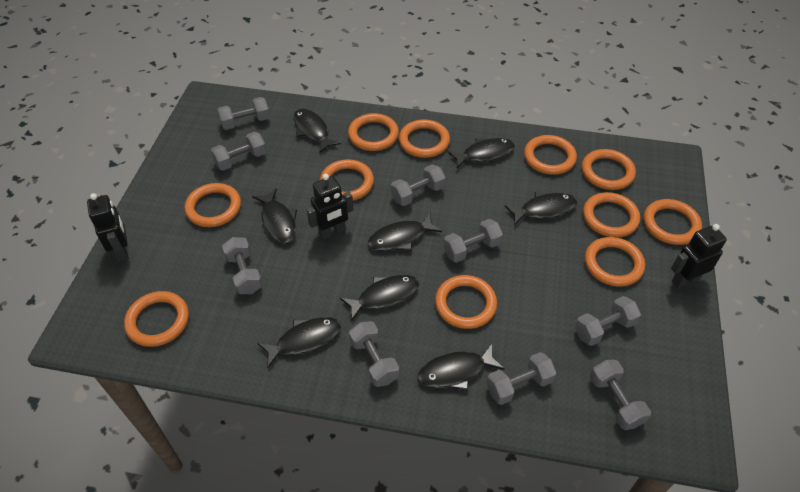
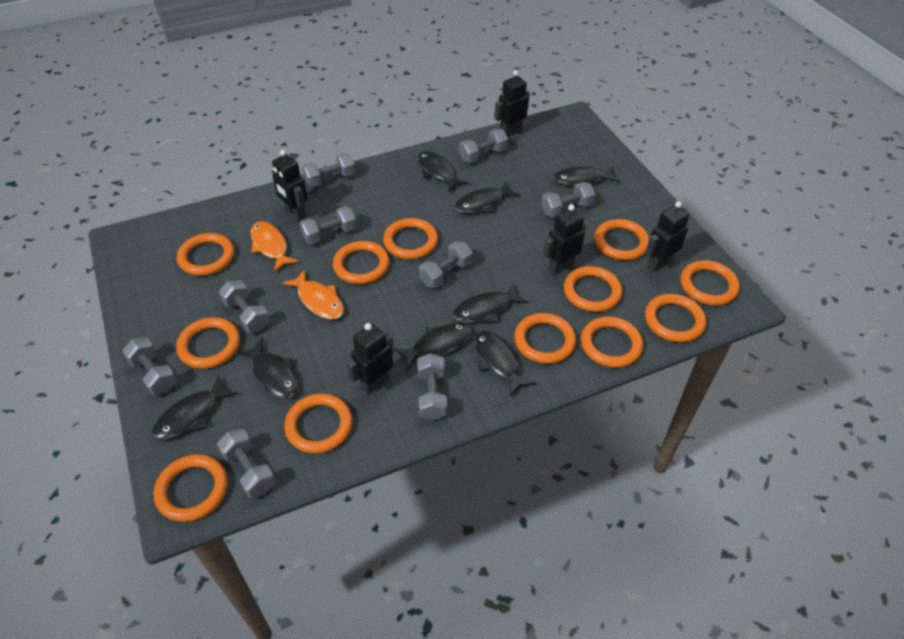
black robot: 3 -> 5
orange fish: 0 -> 2
orange ring: 11 -> 12

